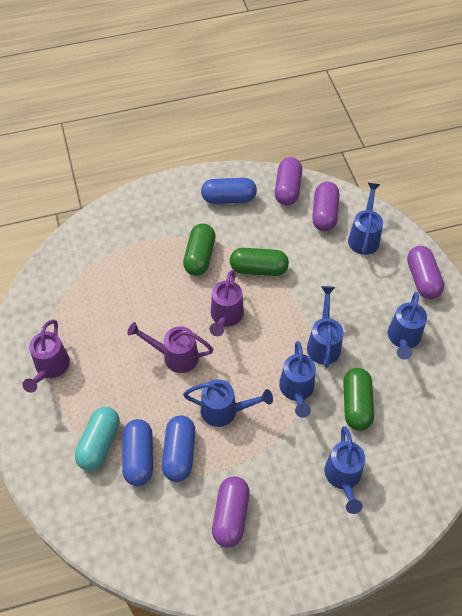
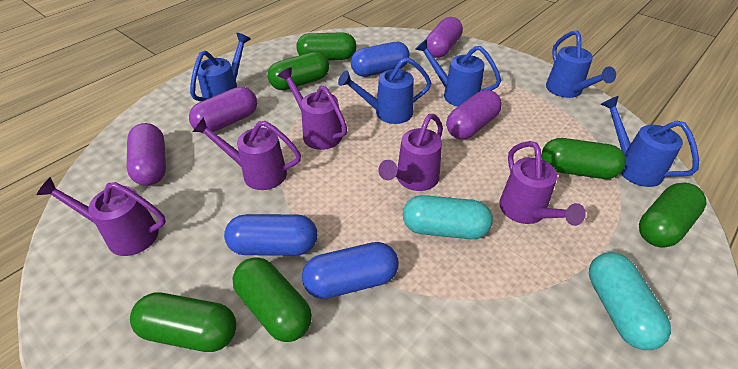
blue watering can: 6 -> 5
green capsule: 3 -> 6
purple watering can: 3 -> 5
turquoise capsule: 1 -> 2

